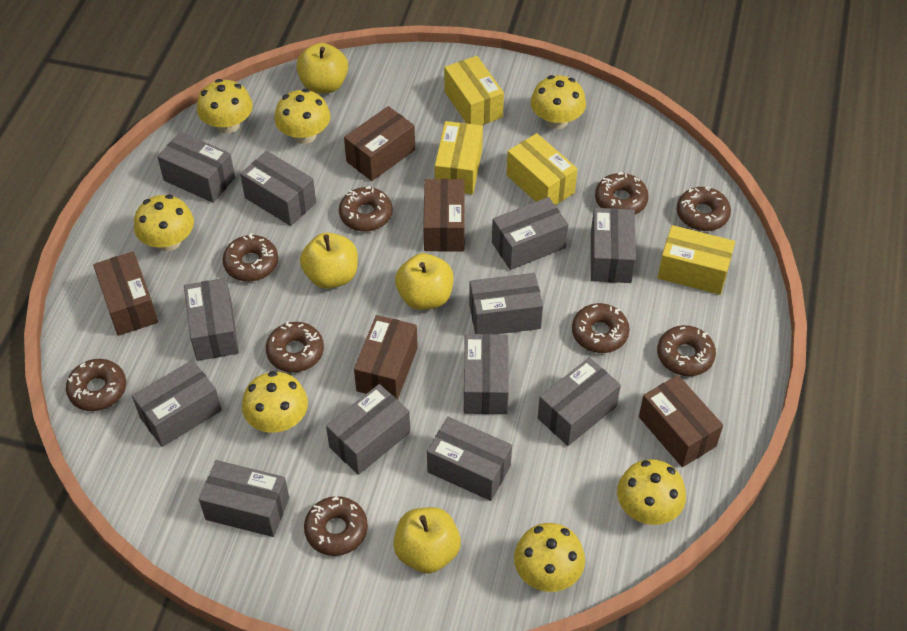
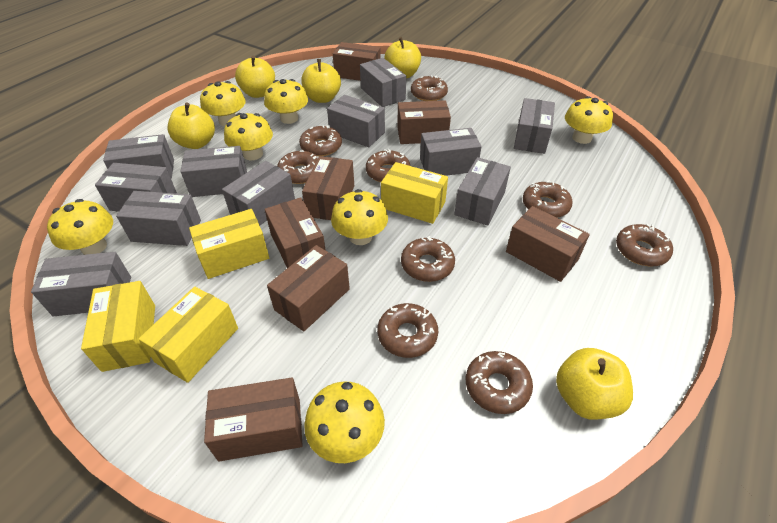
brown box: 5 -> 7
grey box: 12 -> 11
yellow apple: 4 -> 5

